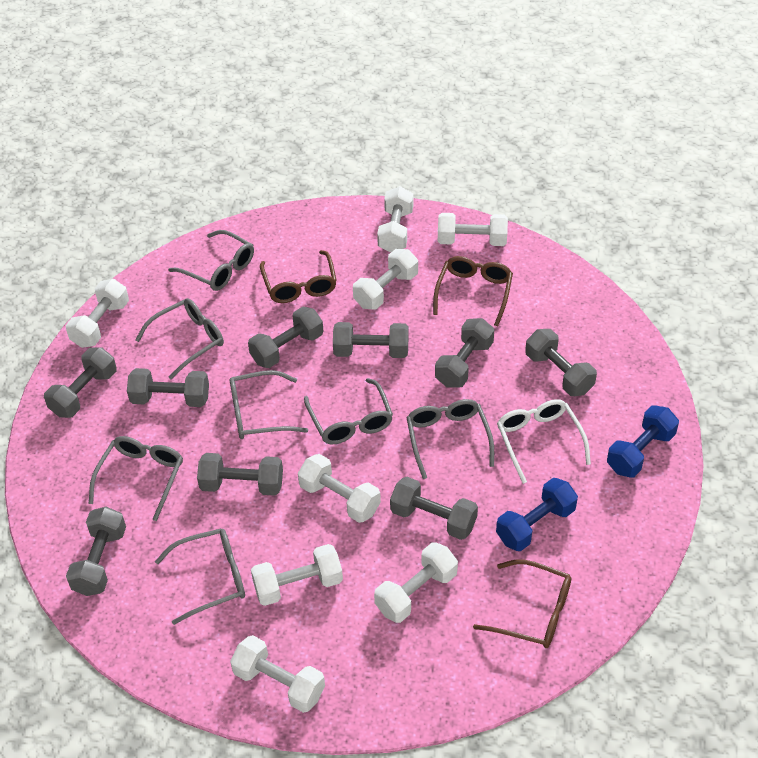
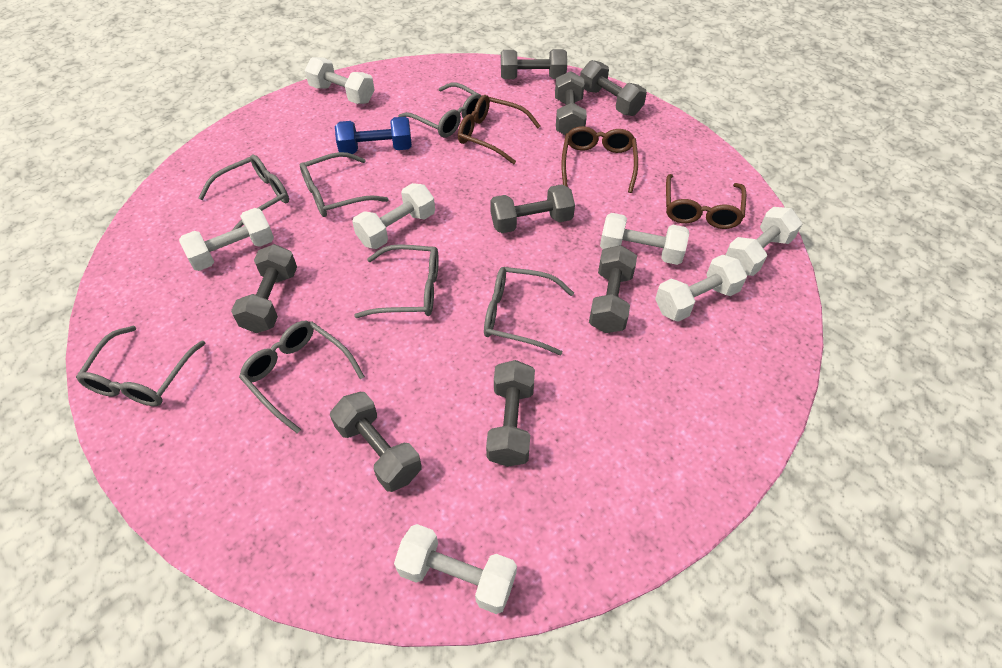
blue dumbbell: 2 -> 1
grey dumbbell: 9 -> 8
white dumbbell: 8 -> 7
white glasses: 1 -> 0

